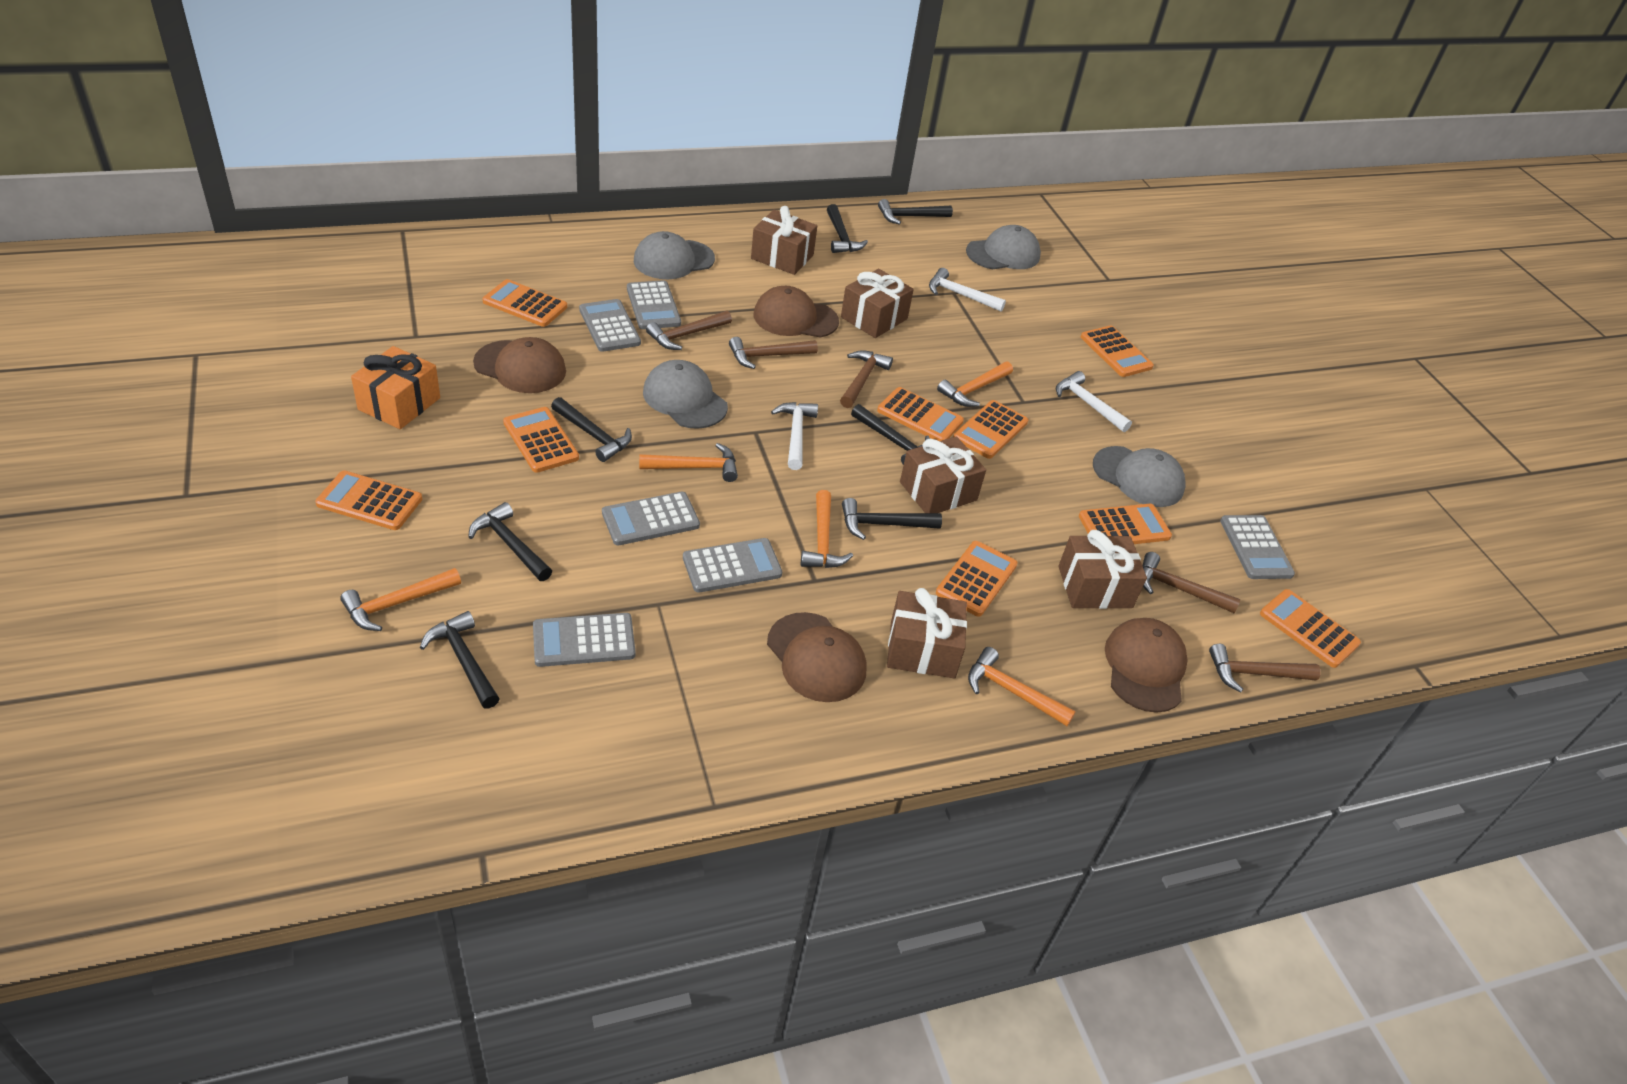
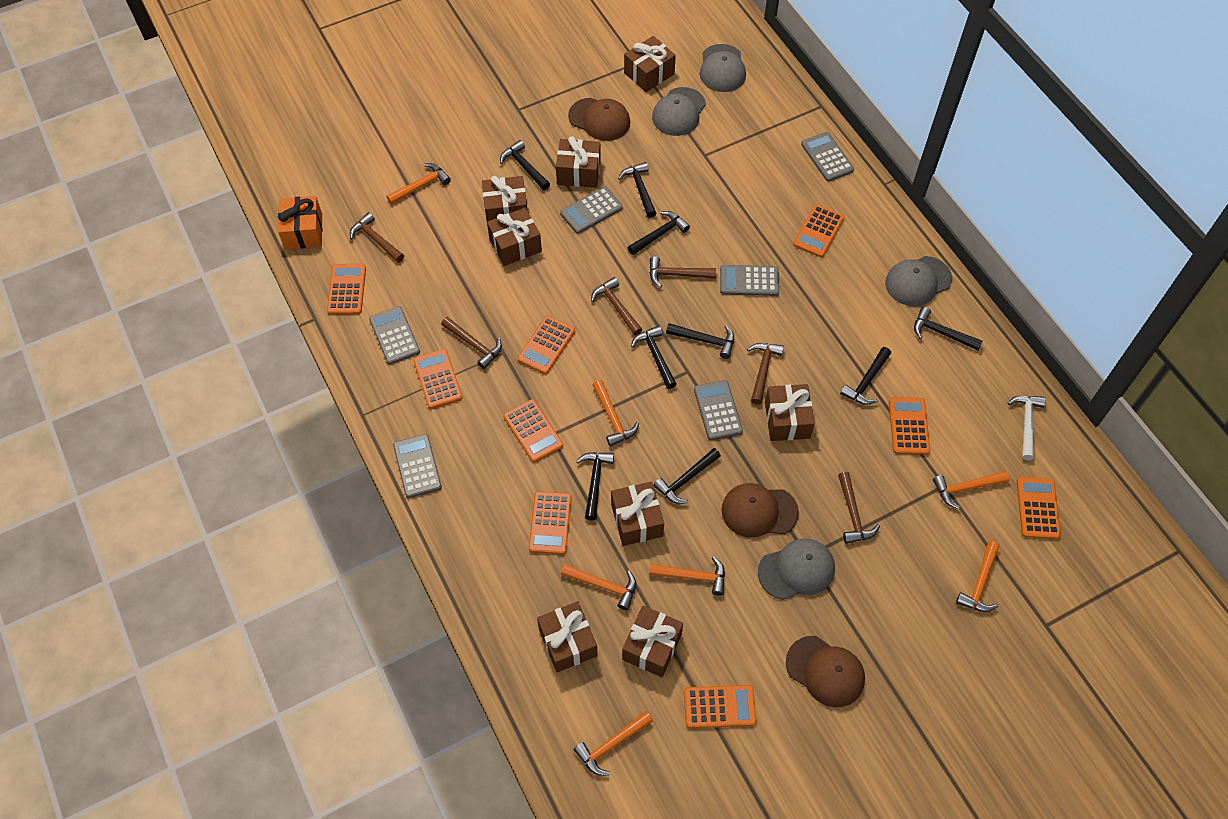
black hammer: 7 -> 9
brown cap: 4 -> 3
brown gift: 5 -> 8
brown hammer: 5 -> 6
orange hammer: 5 -> 7
white hammer: 3 -> 1

